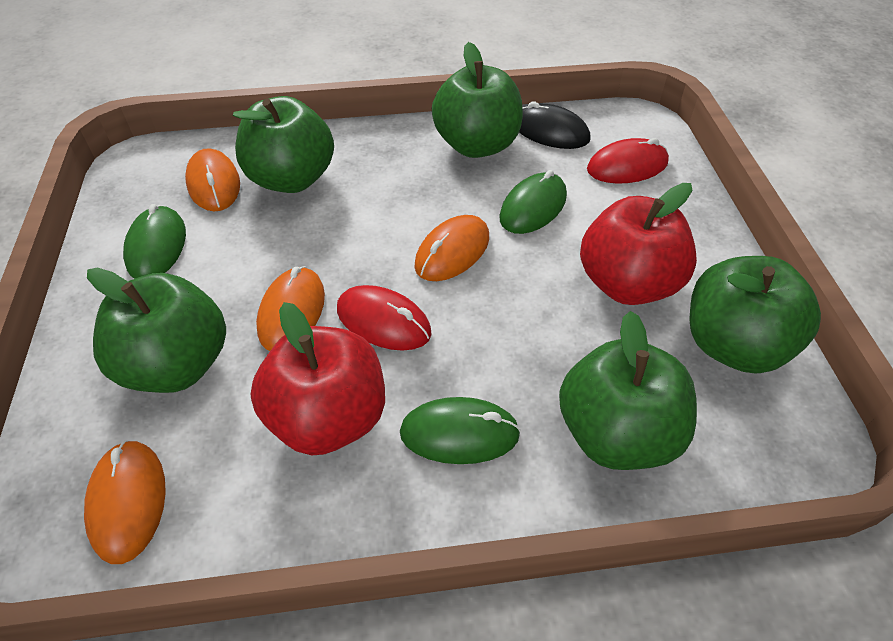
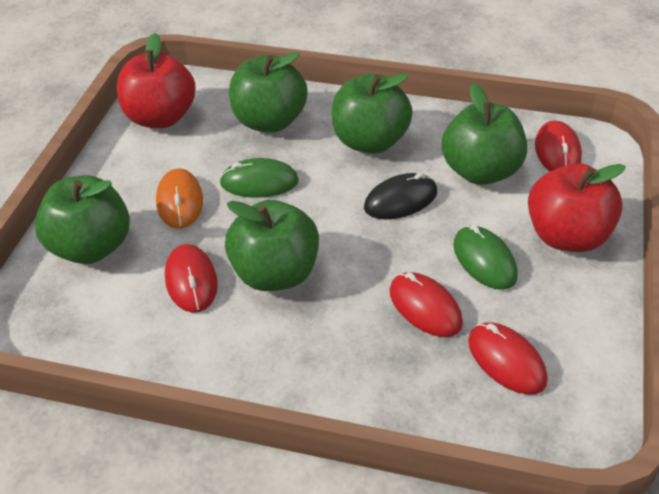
green mouse: 3 -> 2
orange mouse: 4 -> 1
red mouse: 2 -> 4

